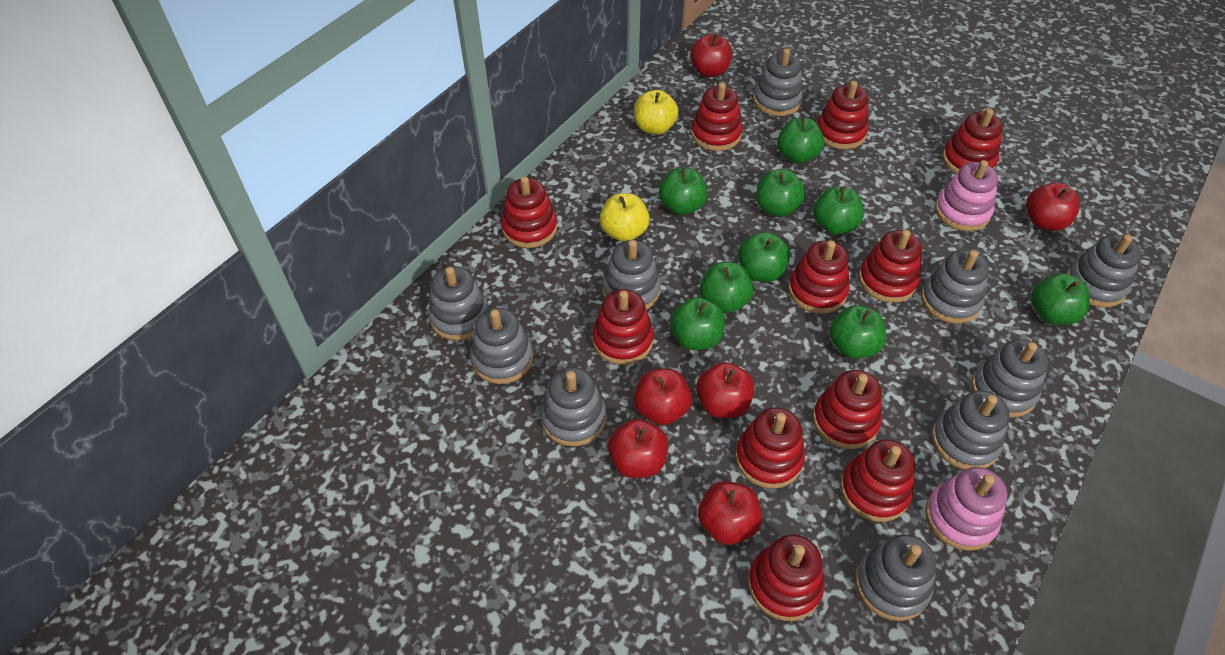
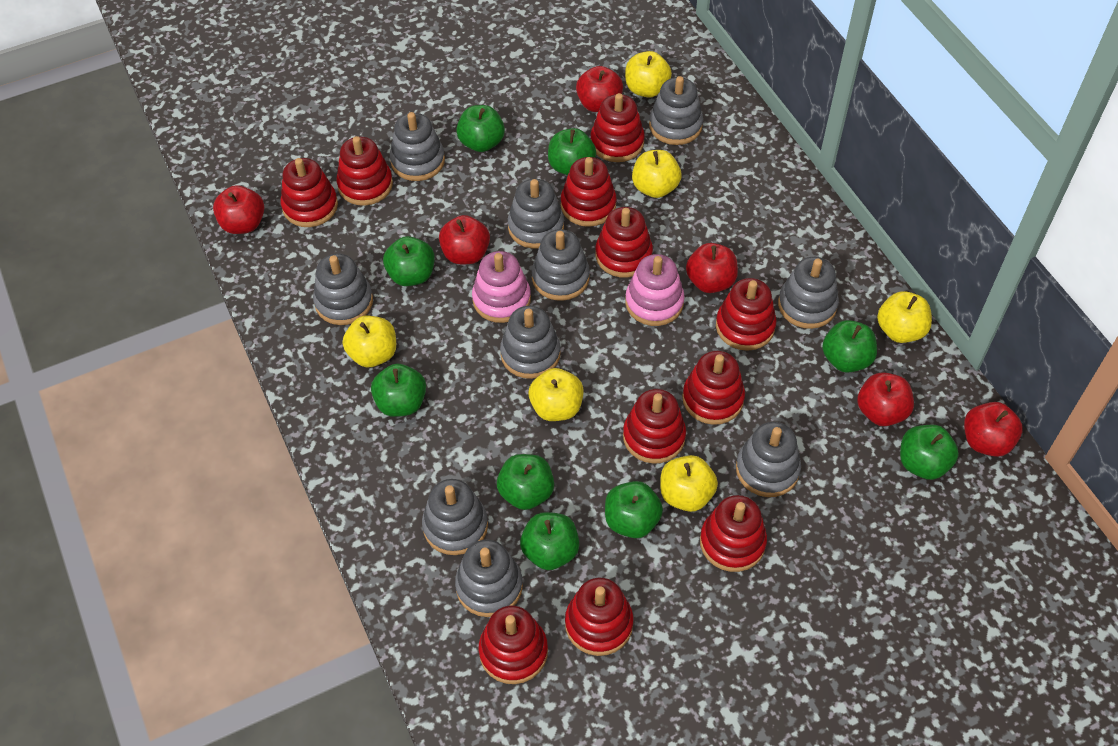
yellow apple: 2 -> 6

